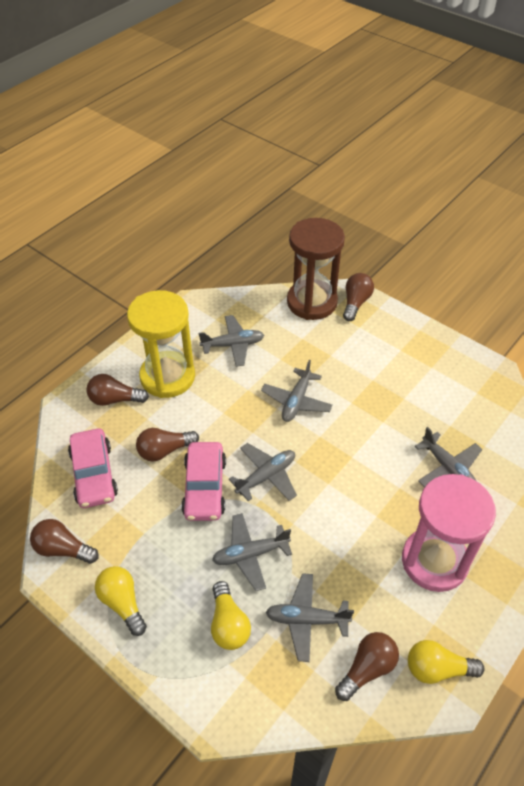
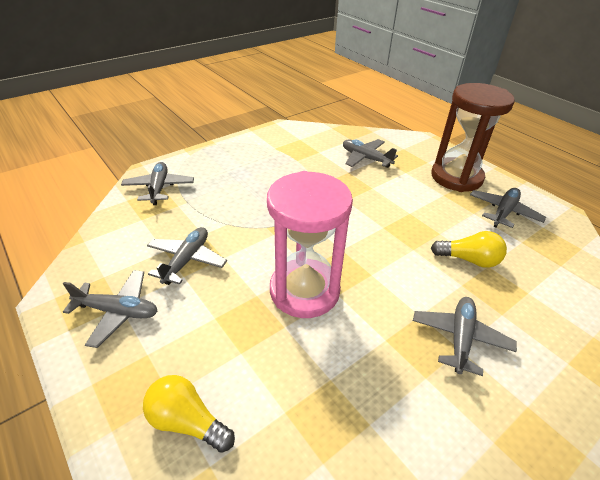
brown light bulb: 5 -> 0
pink car: 2 -> 0
yellow hourglass: 1 -> 0
yellow light bulb: 3 -> 2

